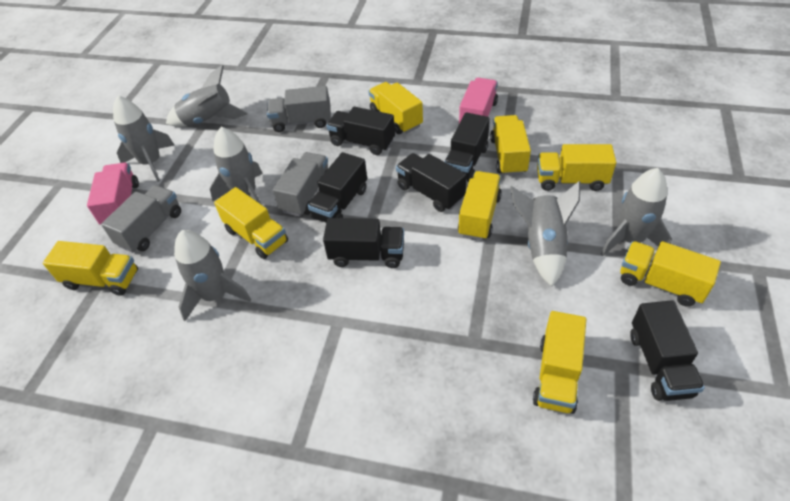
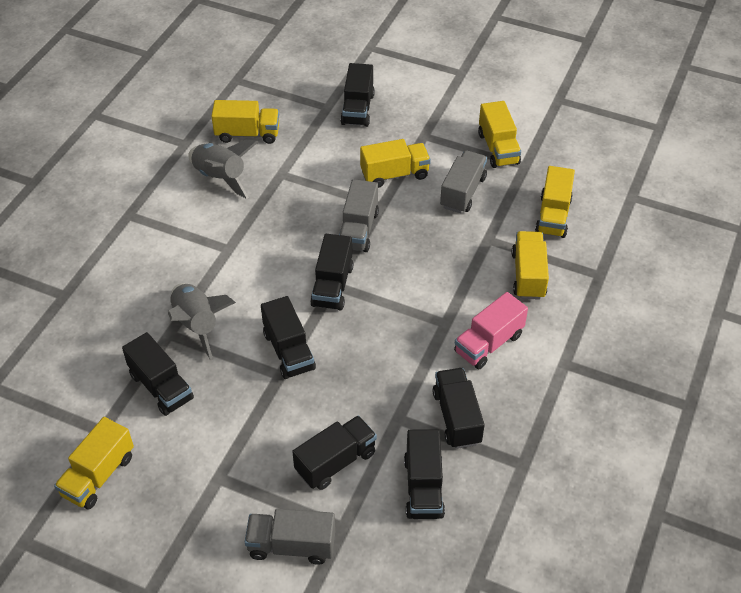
black truck: 6 -> 7
grey rocket: 6 -> 2
pink truck: 2 -> 1
yellow truck: 8 -> 6

